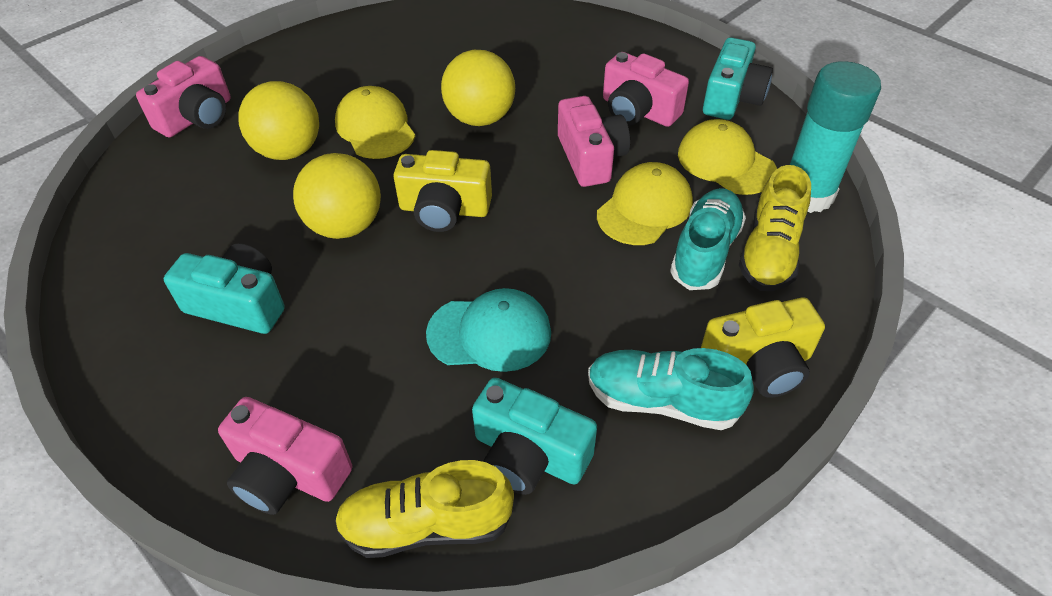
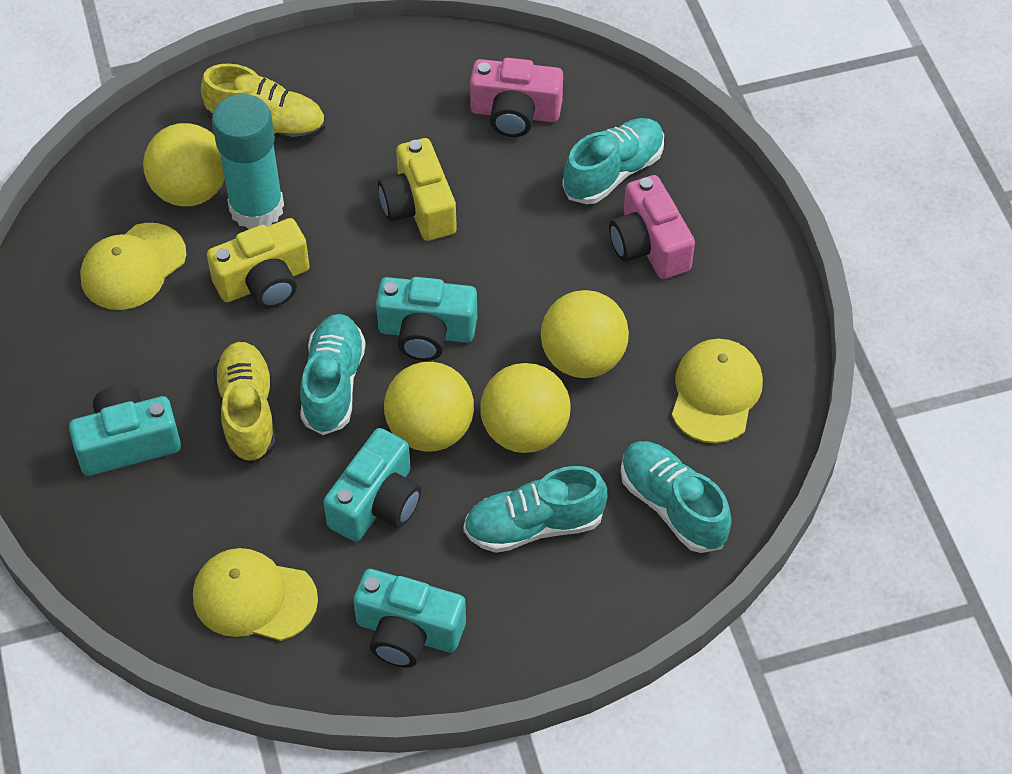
pink camera: 4 -> 2
turquoise camera: 3 -> 4
turquoise cap: 1 -> 0
turquoise shoe: 2 -> 4
yellow ball: 3 -> 4

